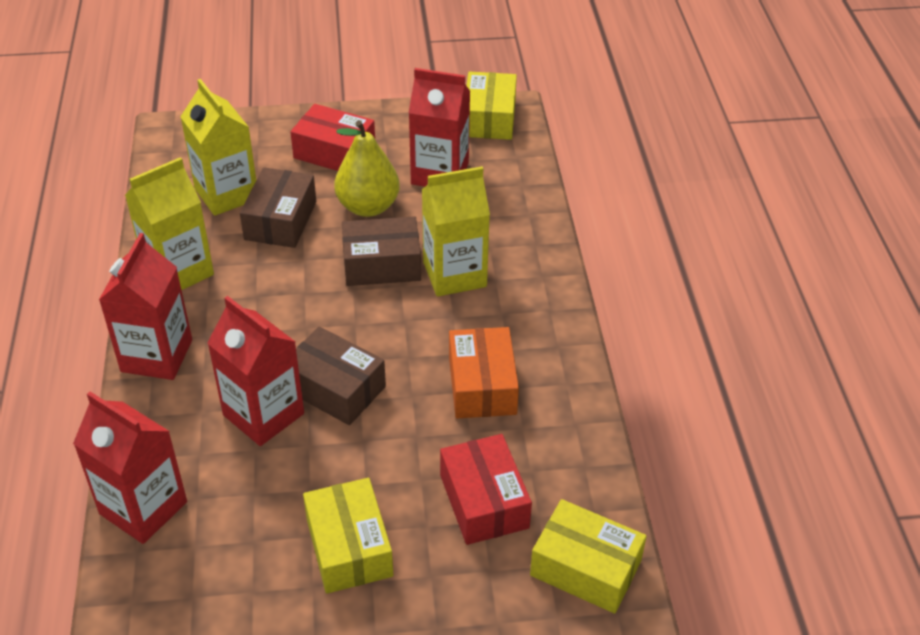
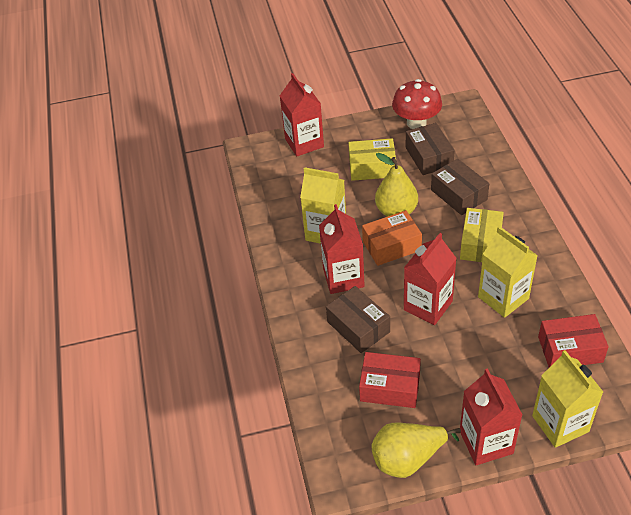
red mushroom: 0 -> 1
yellow box: 3 -> 2
yellow pear: 1 -> 2

